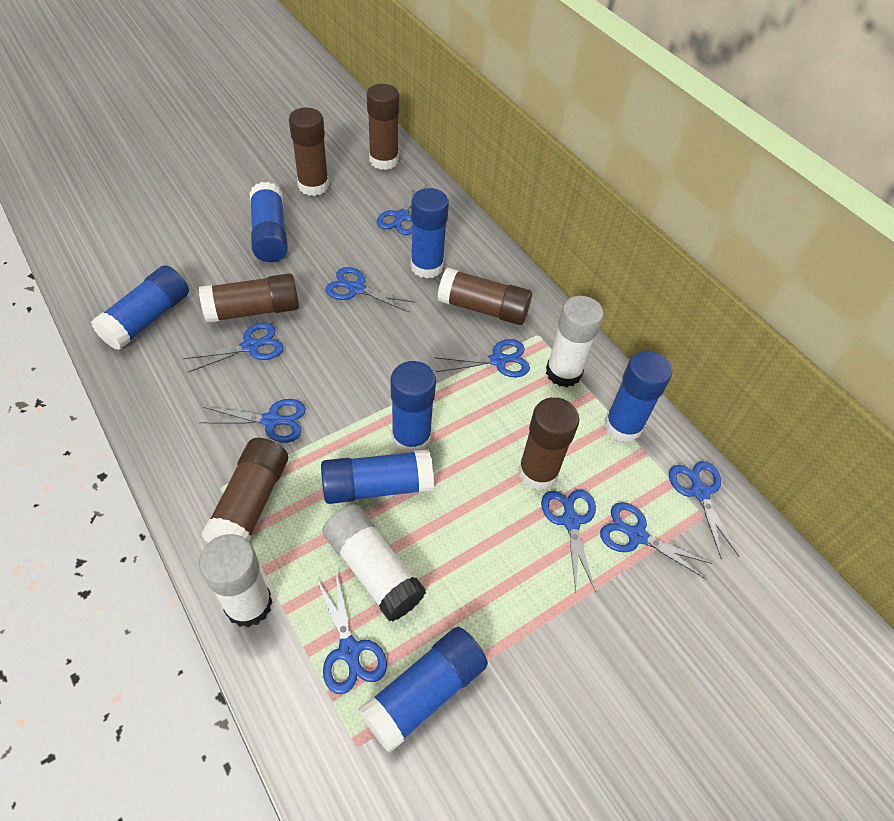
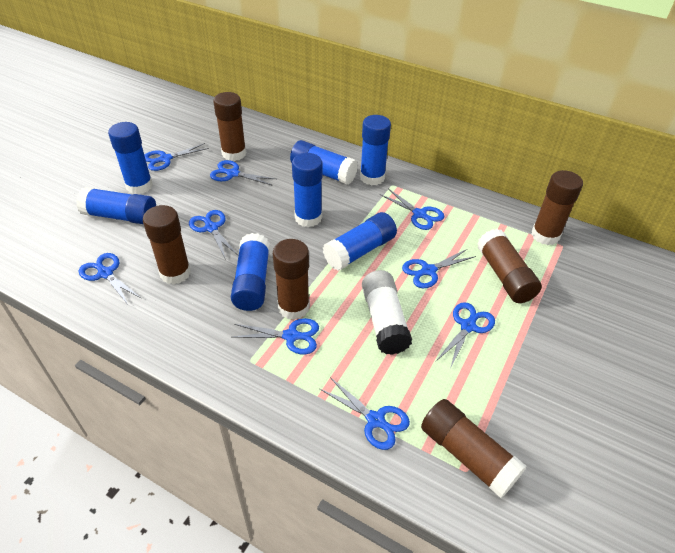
white glue stick: 3 -> 1

